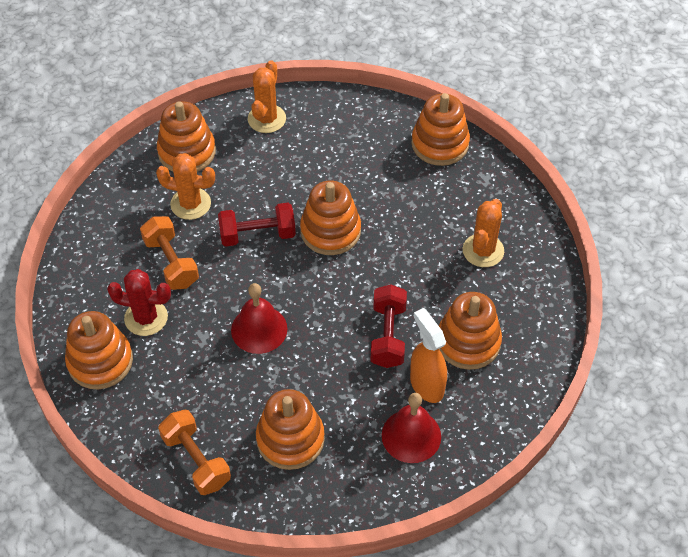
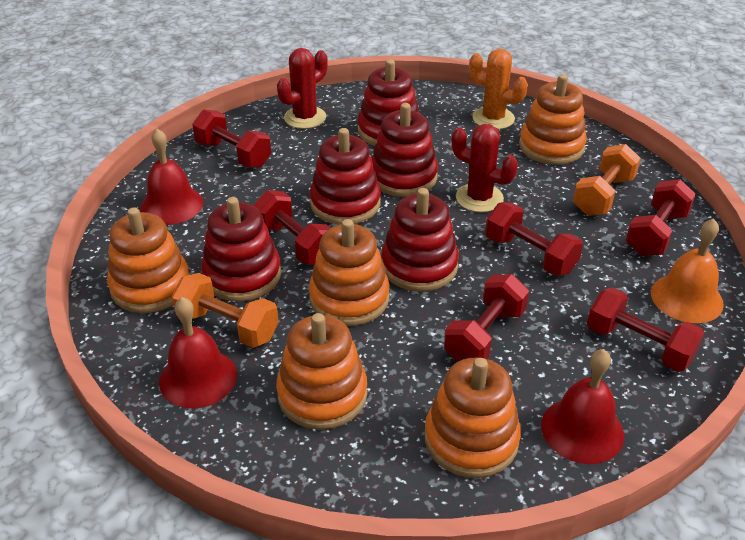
orange bell: 0 -> 1
orange cactus: 3 -> 1
orange spray bottle: 1 -> 0
orange stacking toy: 6 -> 5
red bell: 2 -> 3
red cactus: 1 -> 2
red dumbbell: 2 -> 6
red stacking toy: 0 -> 5

